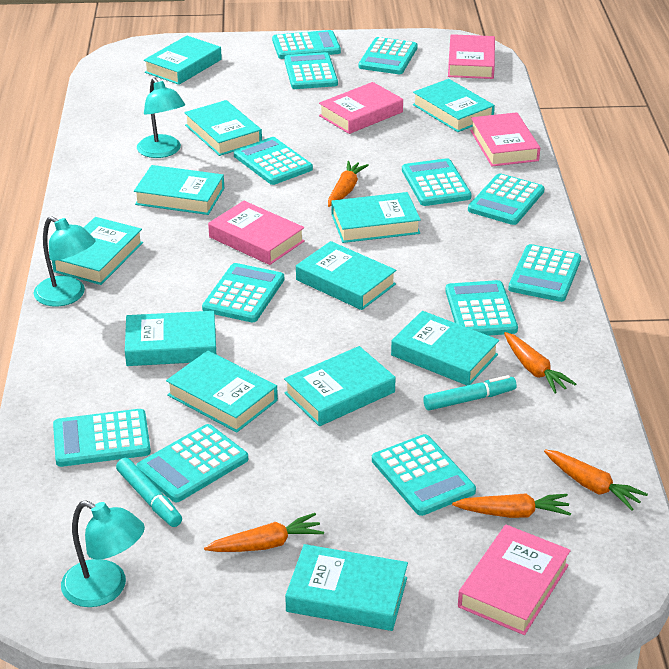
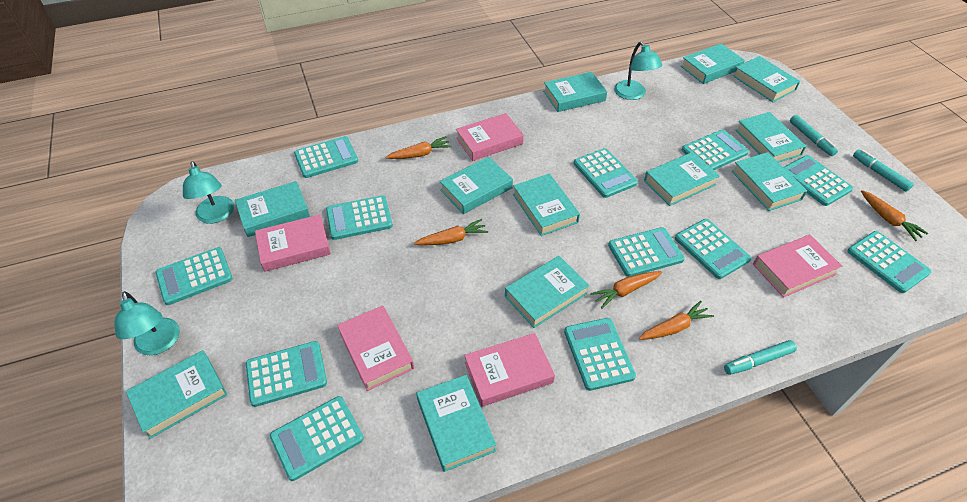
turquoise marker: 2 -> 3

